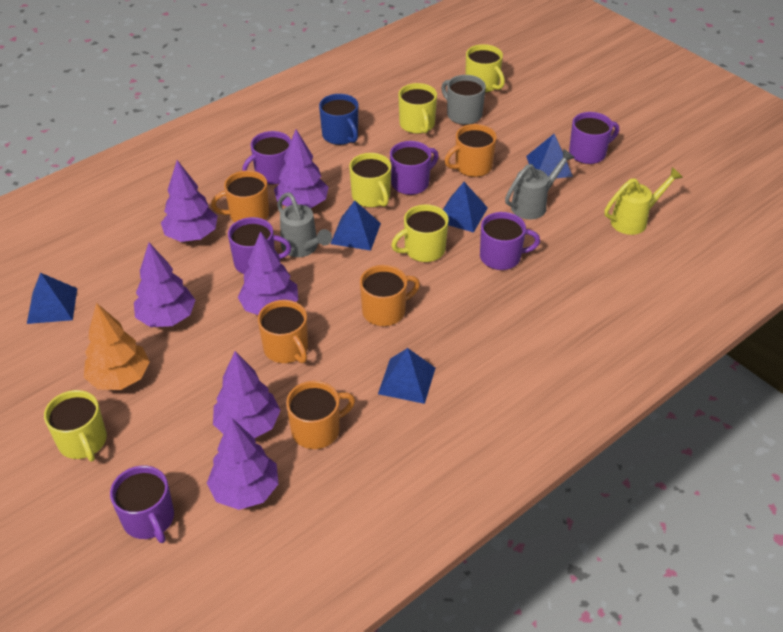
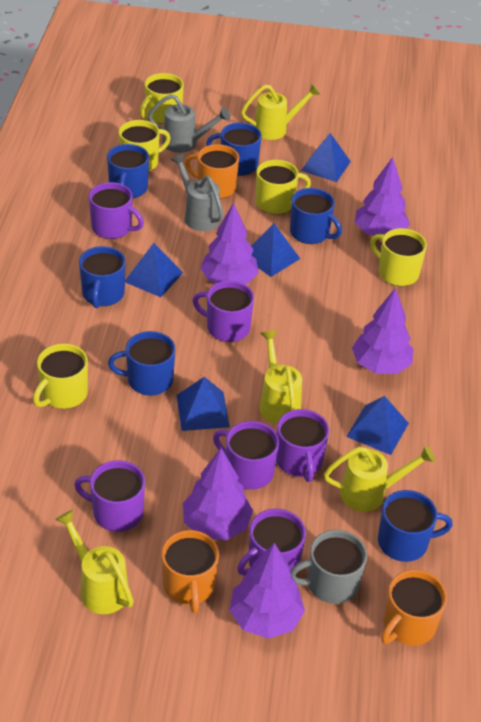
blue mug: 1 -> 6
orange mug: 5 -> 3
orange tree: 1 -> 0
purple tree: 6 -> 5
yellow watering can: 1 -> 4

